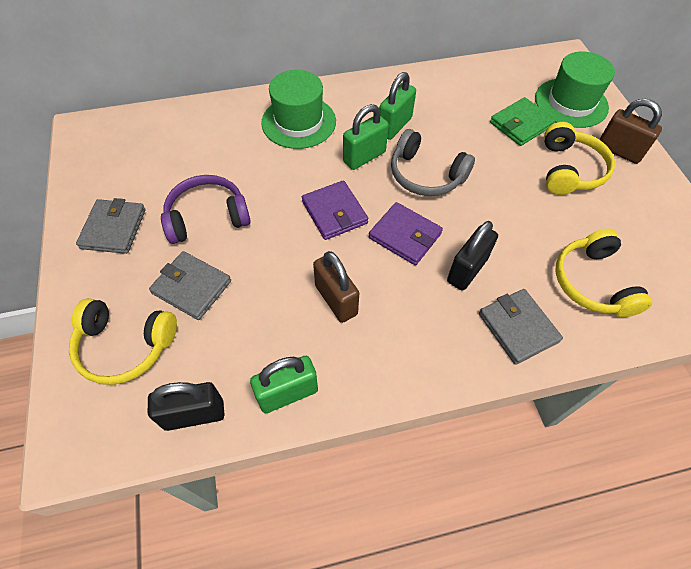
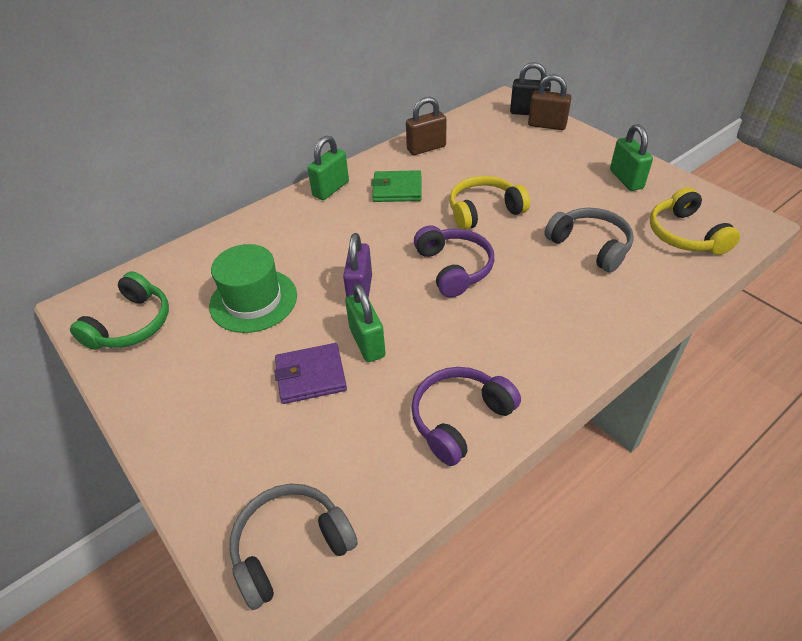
black padlock: 2 -> 1
green hat: 2 -> 1
green headphones: 0 -> 1
grey headphones: 1 -> 2
grey wallet: 3 -> 0
purple headphones: 1 -> 2
purple padlock: 0 -> 1
purple wallet: 2 -> 1
yellow headphones: 3 -> 2

